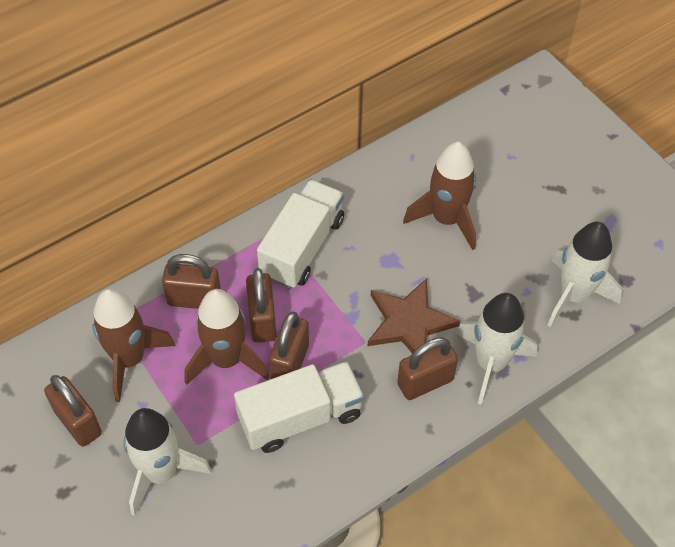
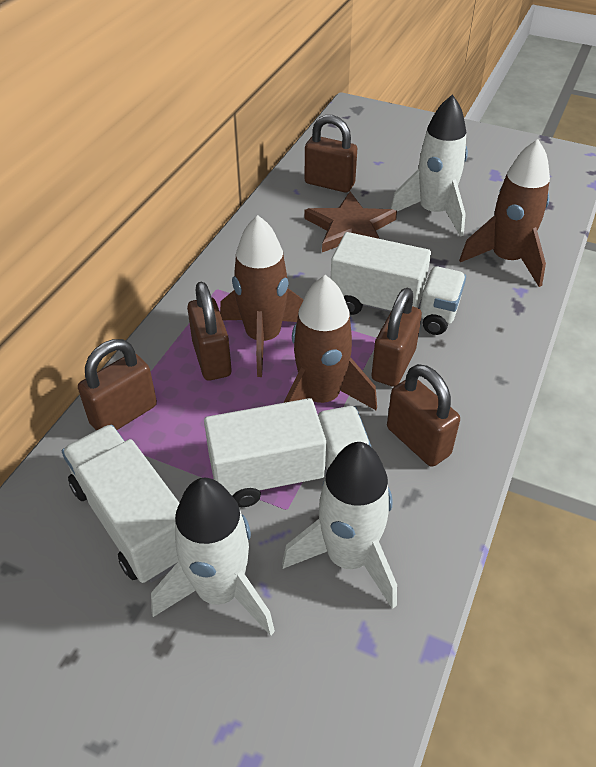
white truck: 2 -> 3

